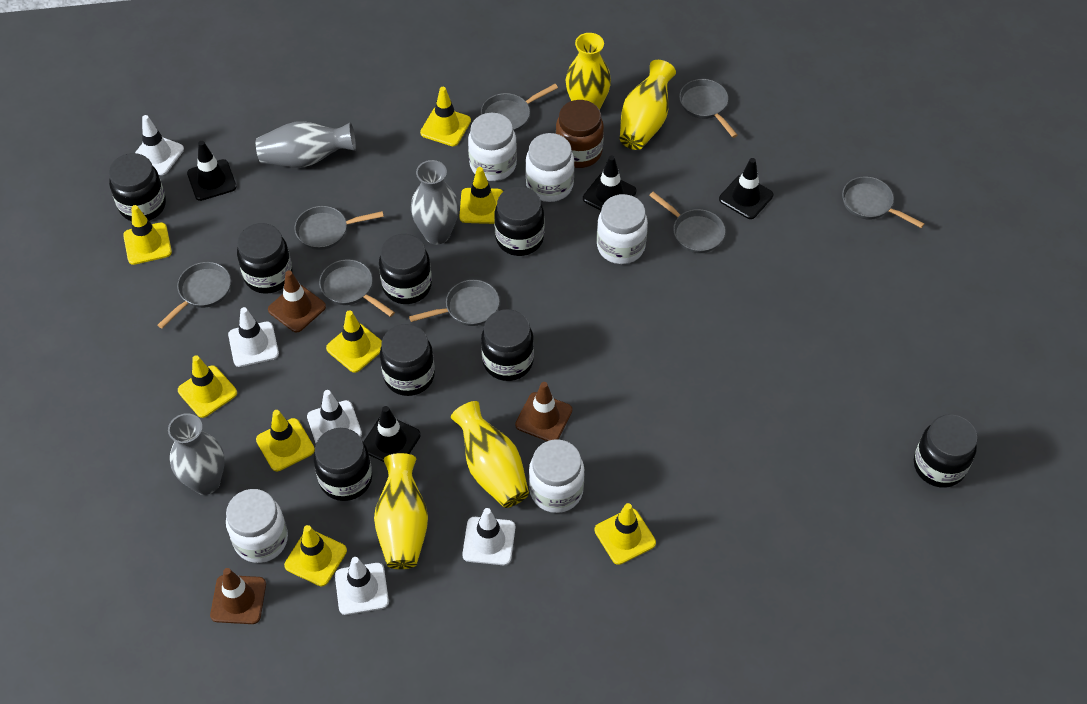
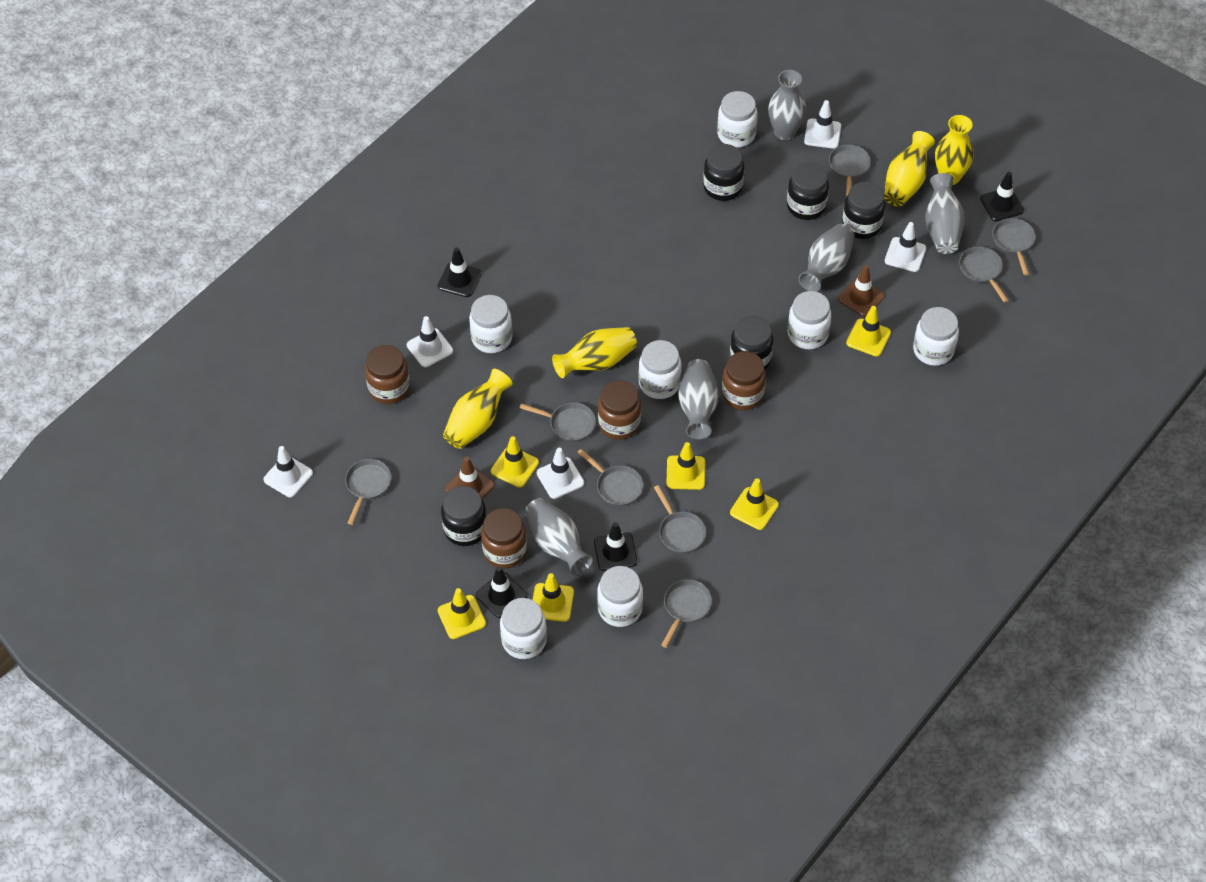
black jar: 8 -> 5
brown jar: 1 -> 4
brown traffic cone: 3 -> 2
grey vase: 3 -> 5
white jar: 5 -> 7
yellow traffic cone: 8 -> 6

